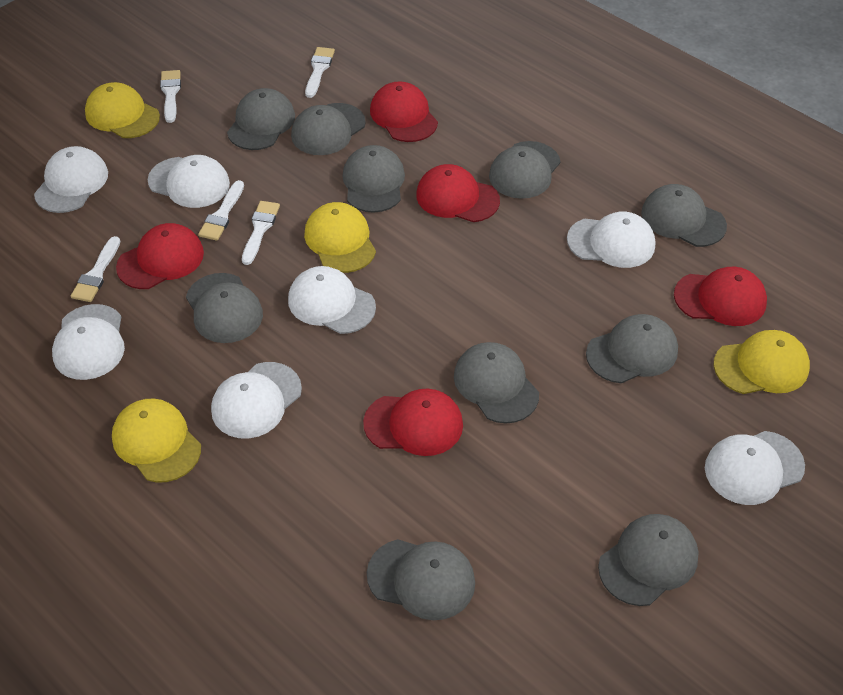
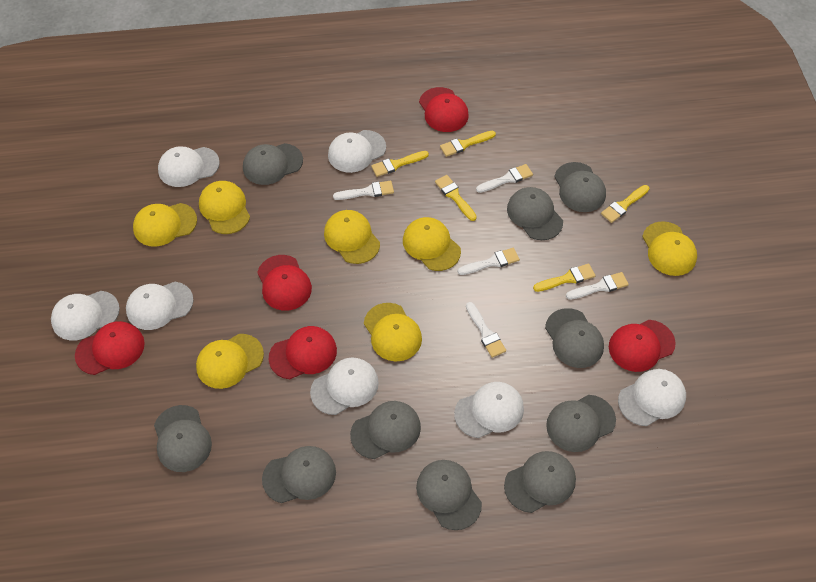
yellow brush: 0 -> 5
yellow cap: 4 -> 7

